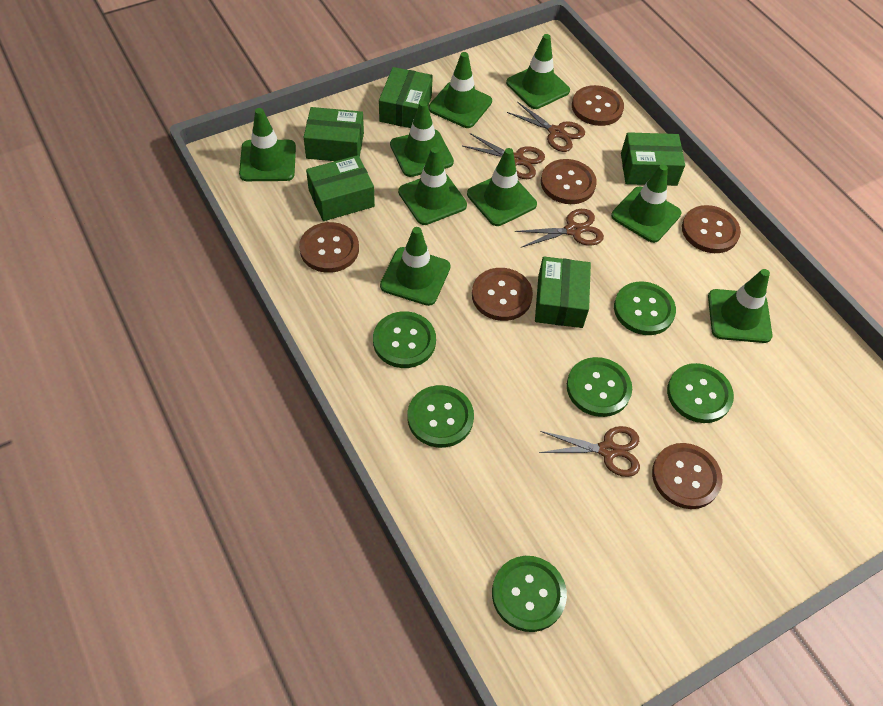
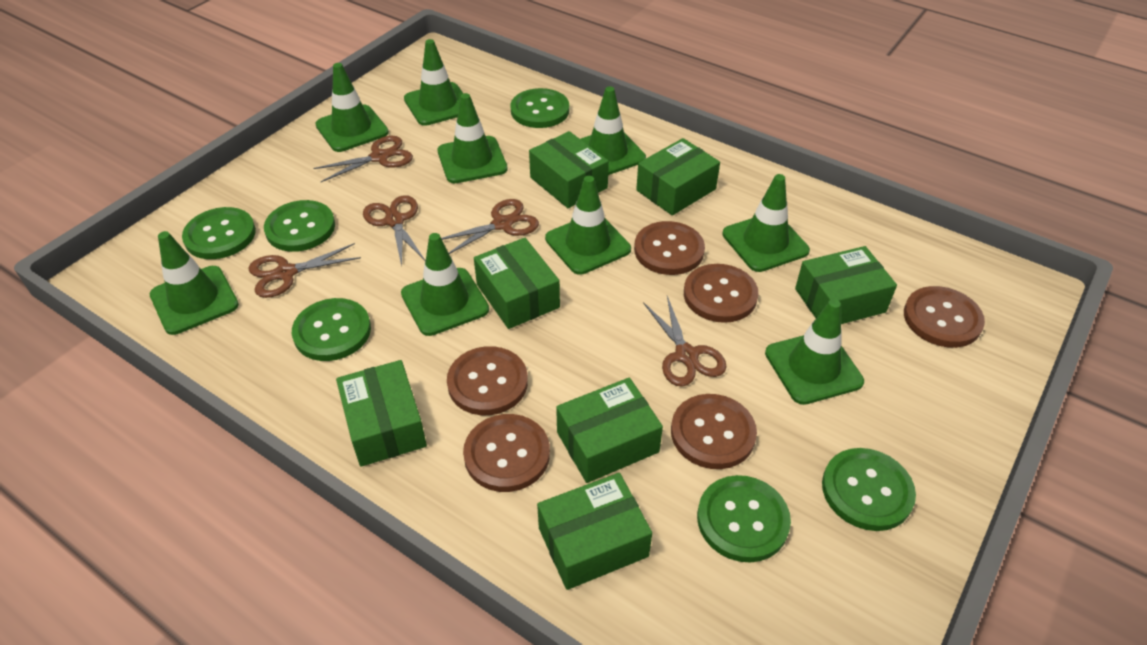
brown scissors: 4 -> 5
green box: 5 -> 7

